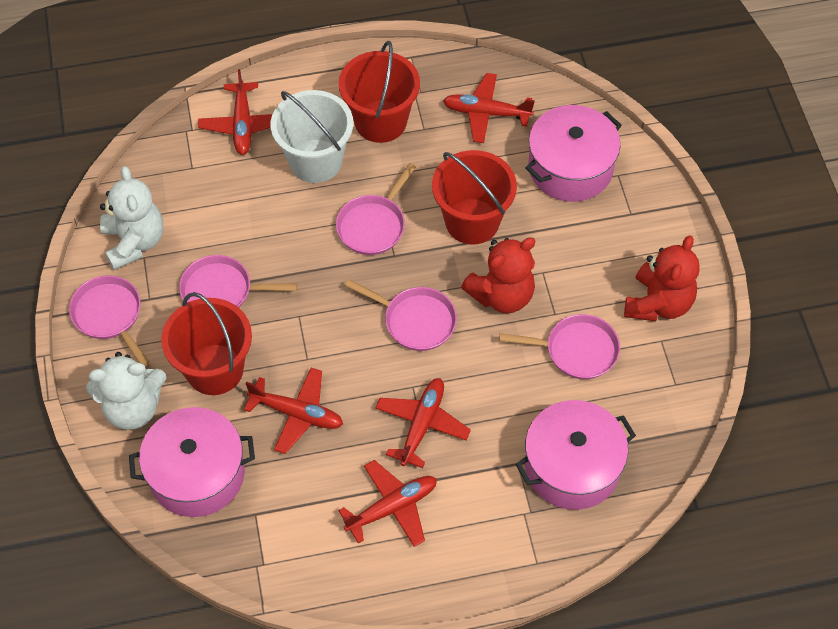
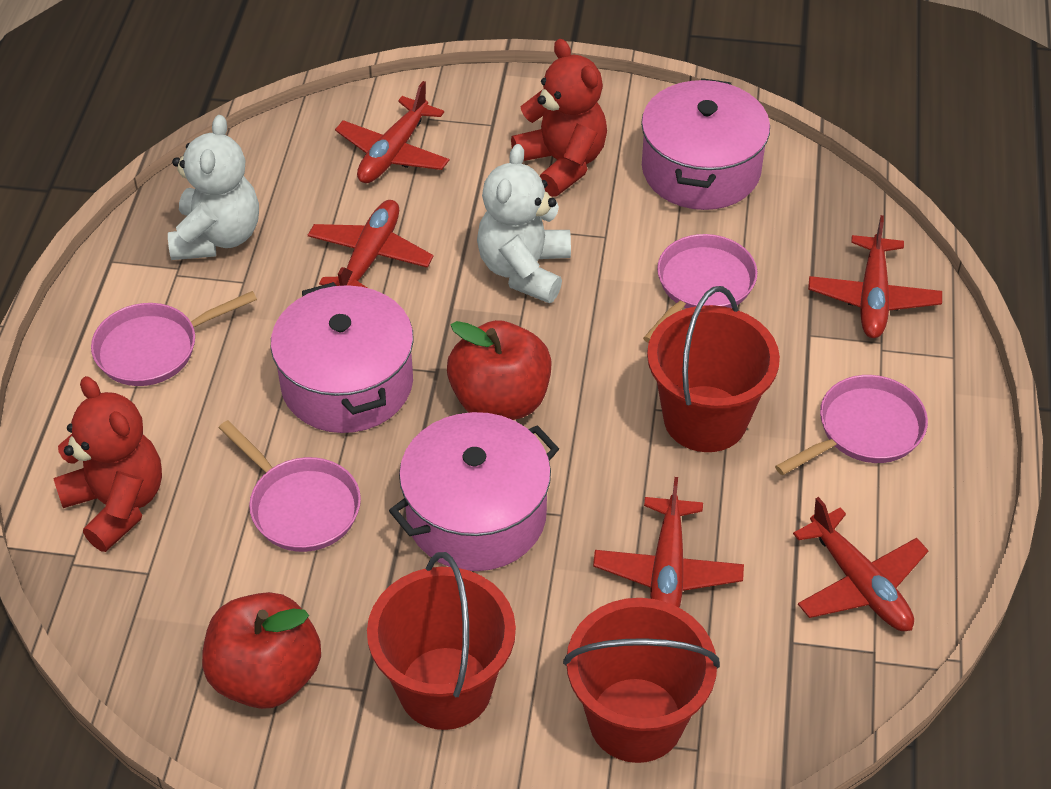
pink pan: 5 -> 4
red apple: 0 -> 2
white bucket: 1 -> 0

